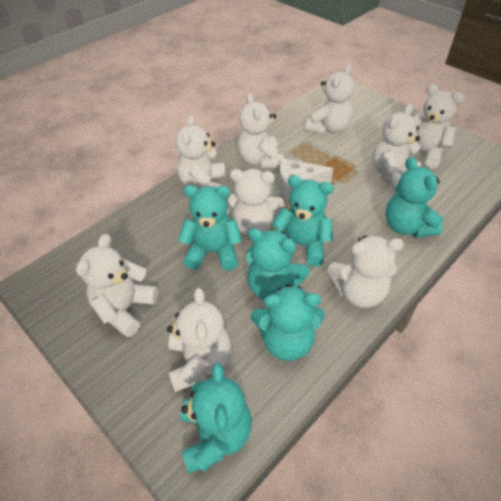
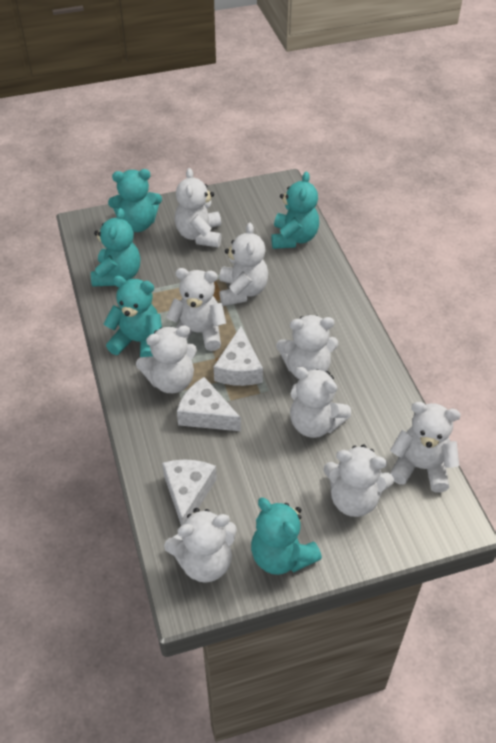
turquoise teddy bear: 6 -> 5
white cheese: 1 -> 3

